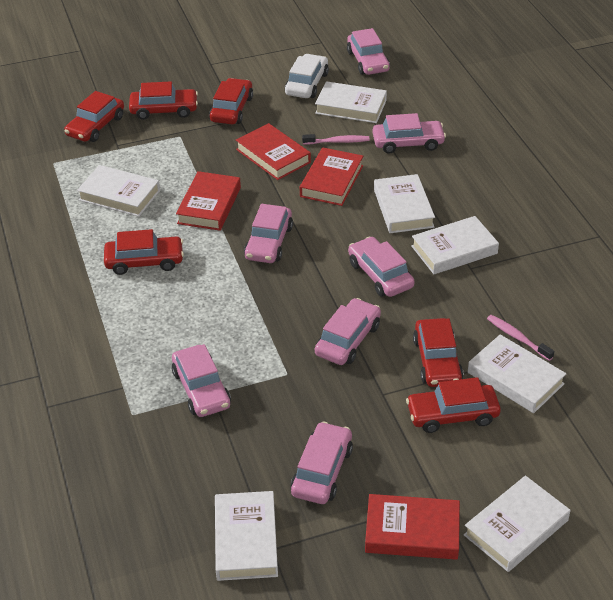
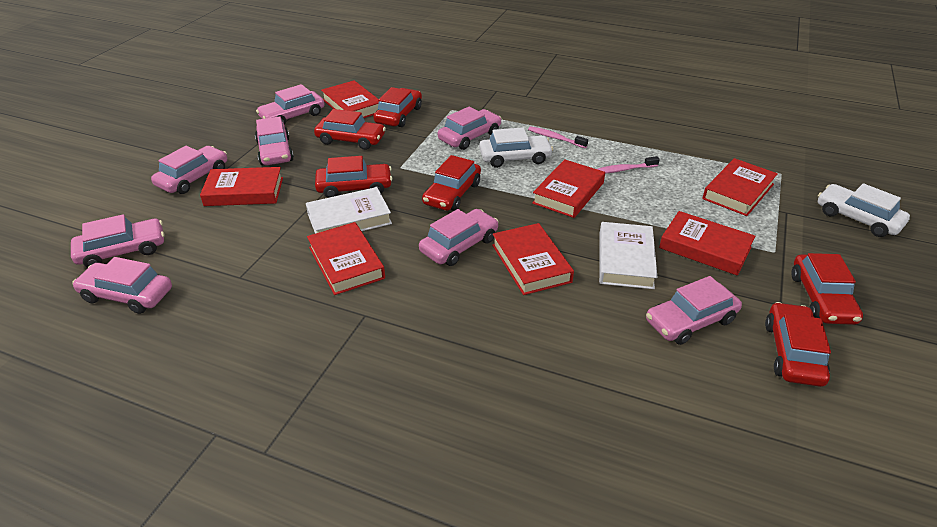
pink car: 7 -> 8
red book: 4 -> 7
white book: 7 -> 2
white car: 1 -> 2

